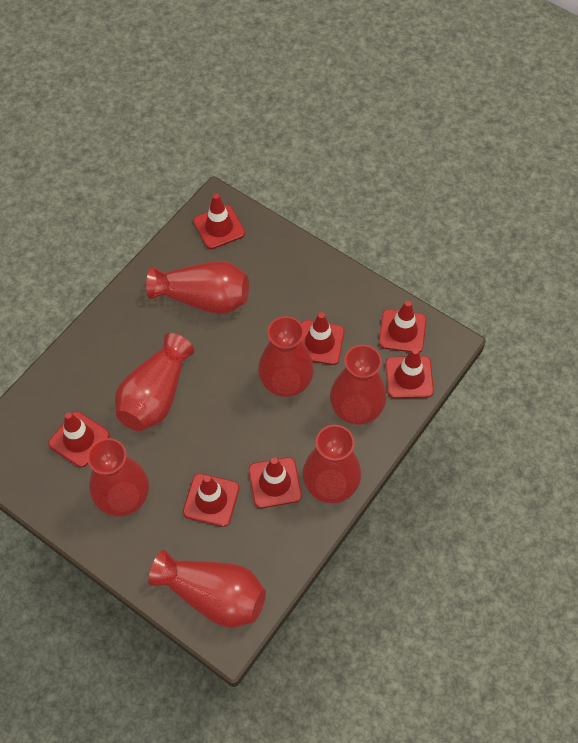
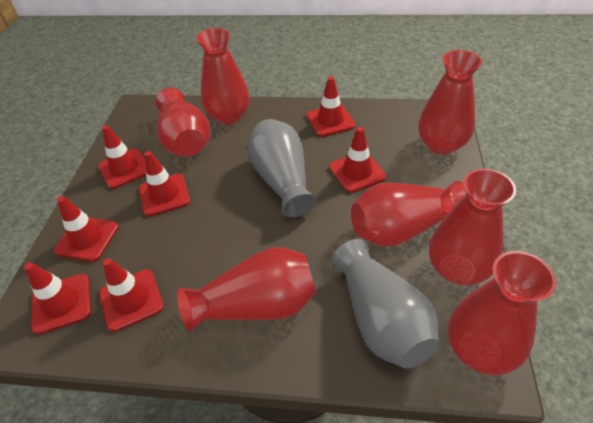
grey vase: 0 -> 2

